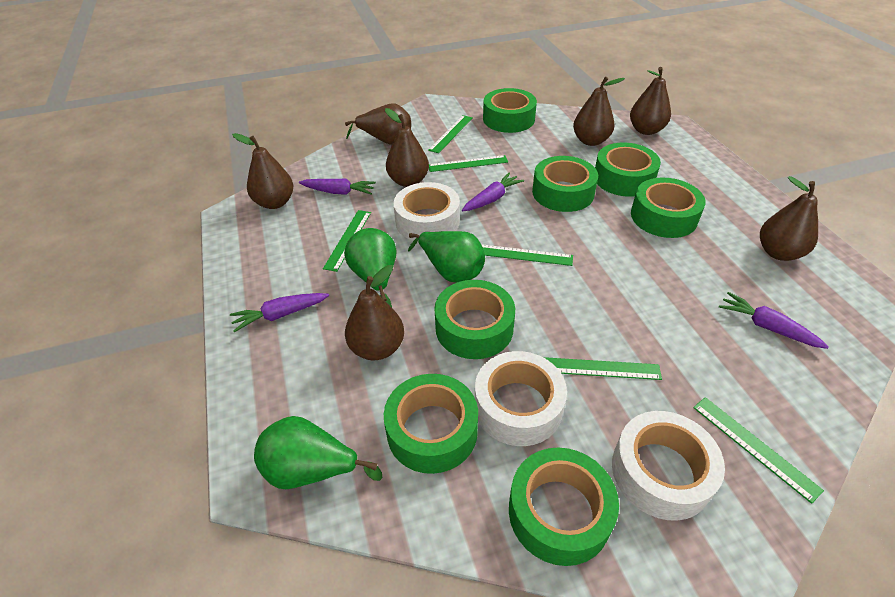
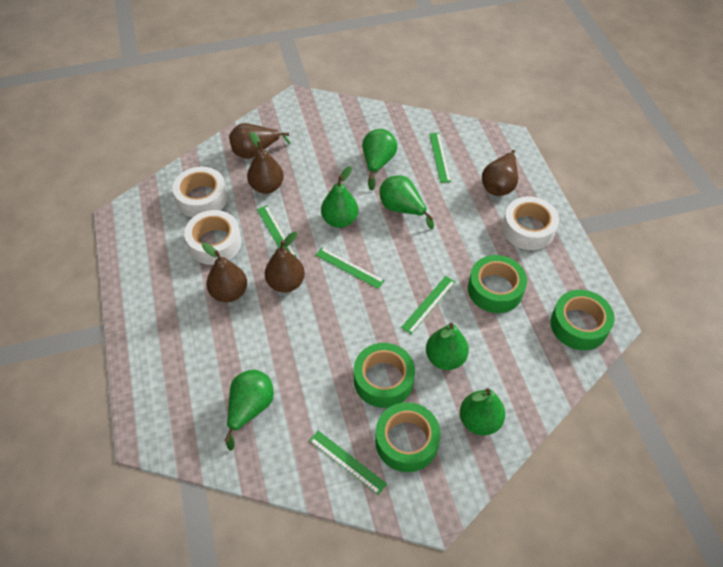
brown pear: 7 -> 5
green pear: 3 -> 6
green ruler: 6 -> 5
green tape: 7 -> 4
purple carrot: 4 -> 0

